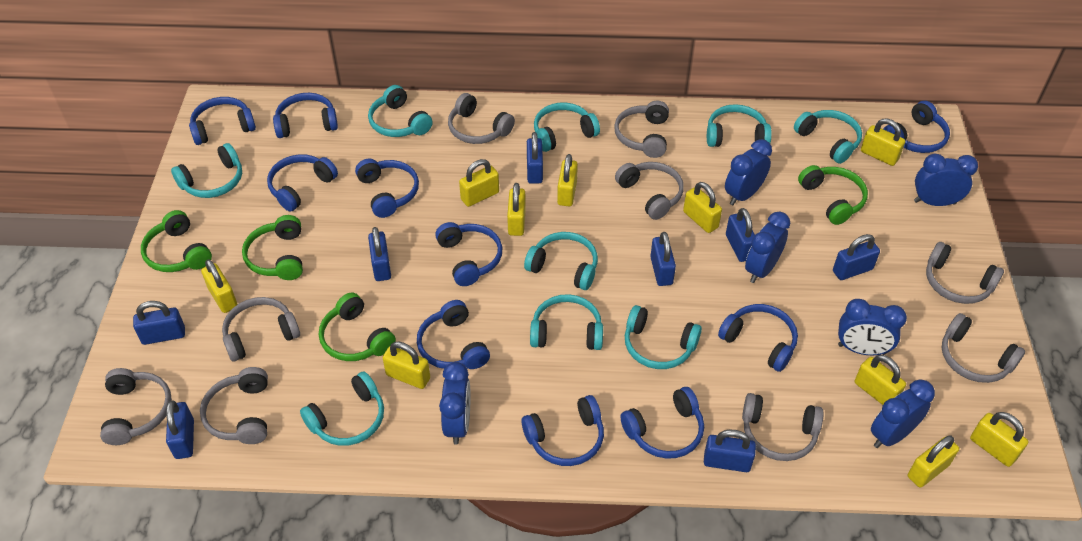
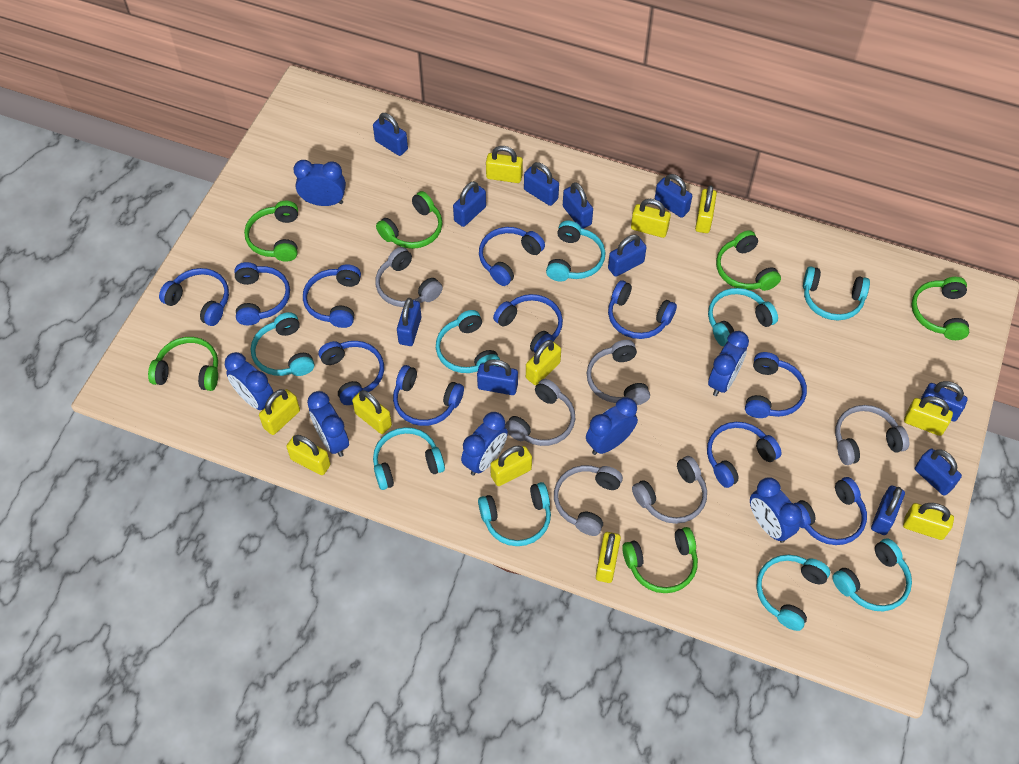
blue clock: 6 -> 7
blue headphones: 10 -> 11
blue padlock: 8 -> 11
green headphones: 4 -> 6
grey headphones: 9 -> 6
yellow padlock: 10 -> 11

